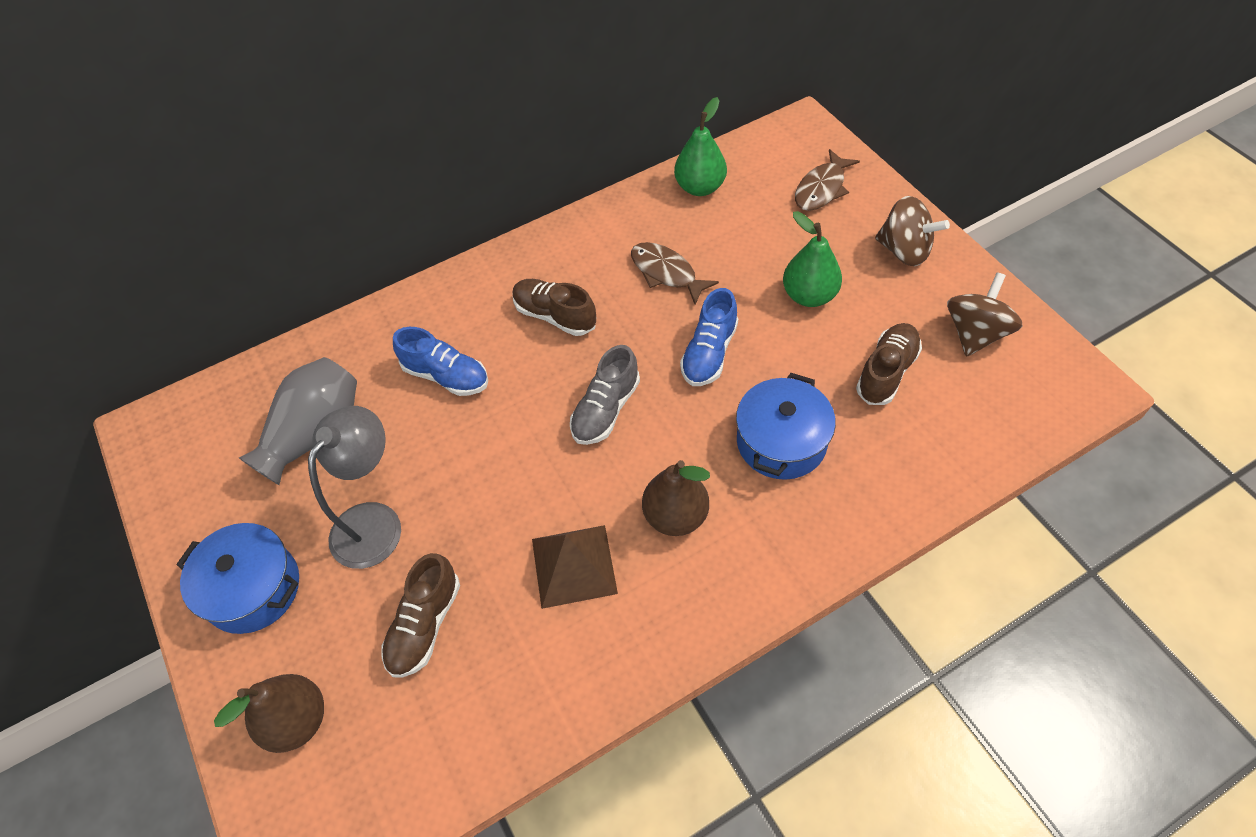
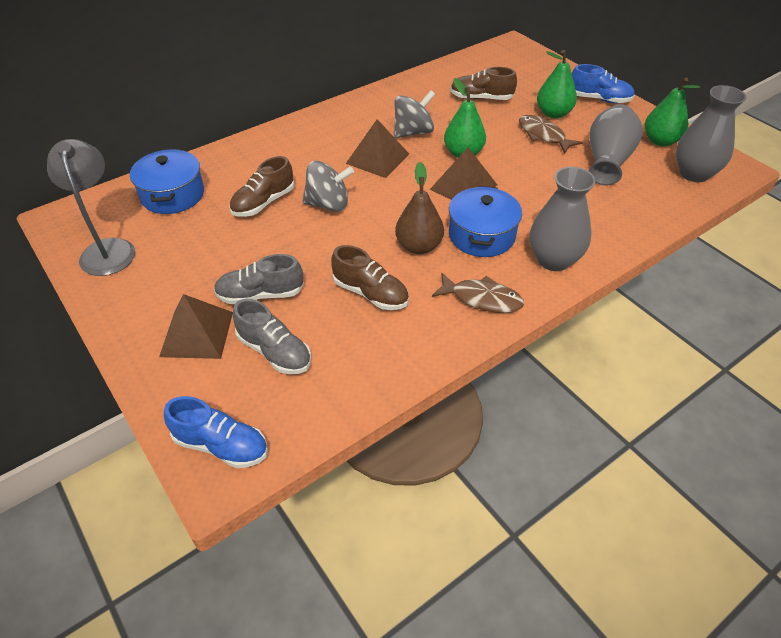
brown pear: 2 -> 1
brown pyramid: 1 -> 3
brown spinning top: 2 -> 0
green pear: 2 -> 3
grey shoe: 1 -> 2
grey spinning top: 0 -> 2
grey vase: 1 -> 3

